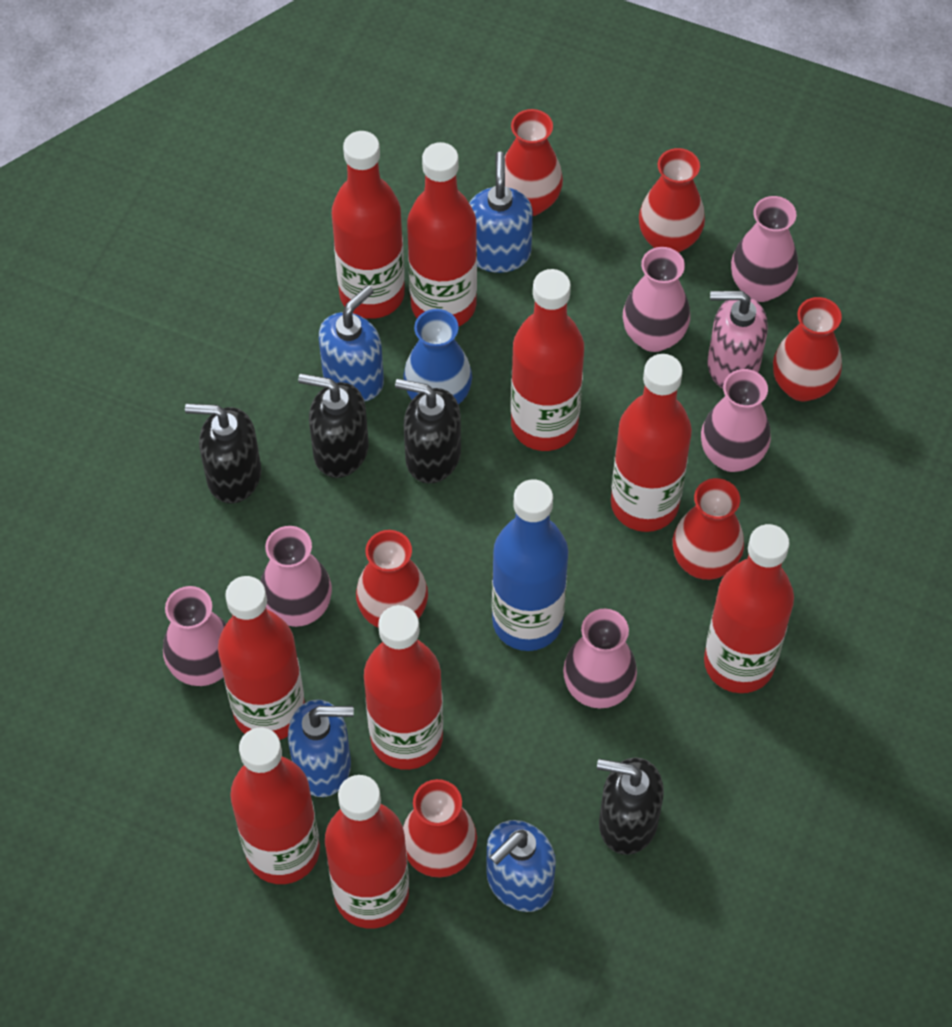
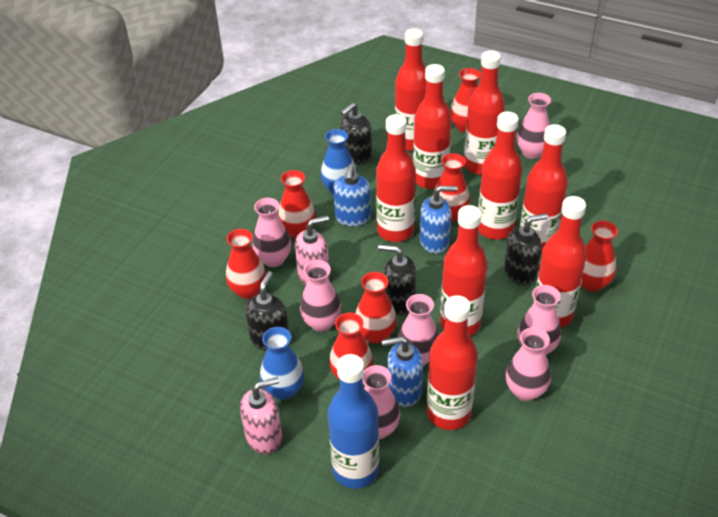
blue soap dispenser: 4 -> 3
blue vase: 1 -> 2
pink soap dispenser: 1 -> 2
pink vase: 6 -> 7
red vase: 6 -> 7

